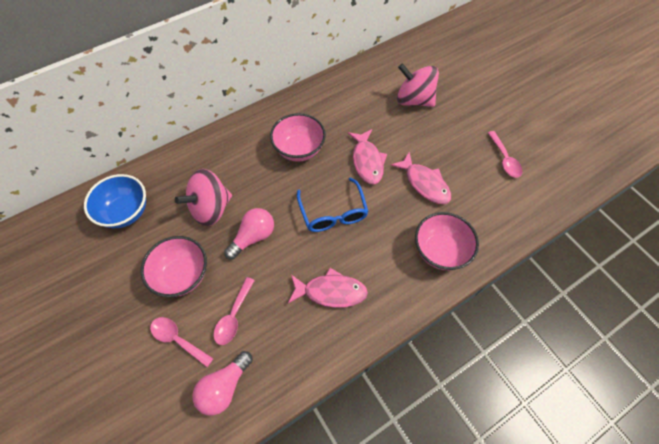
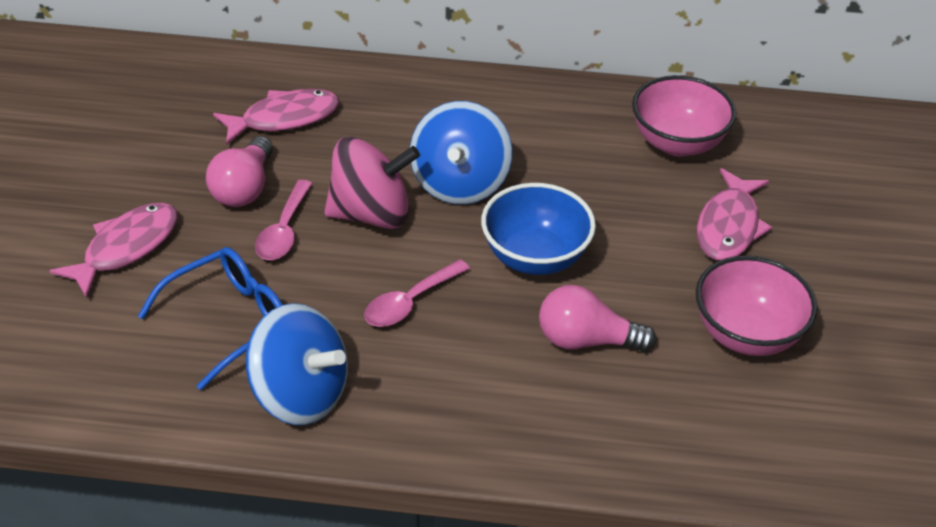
blue spinning top: 0 -> 2
pink bowl: 3 -> 2
pink spinning top: 2 -> 1
pink spoon: 3 -> 2

